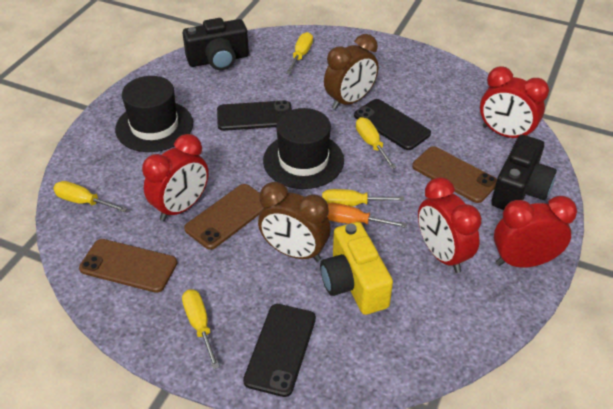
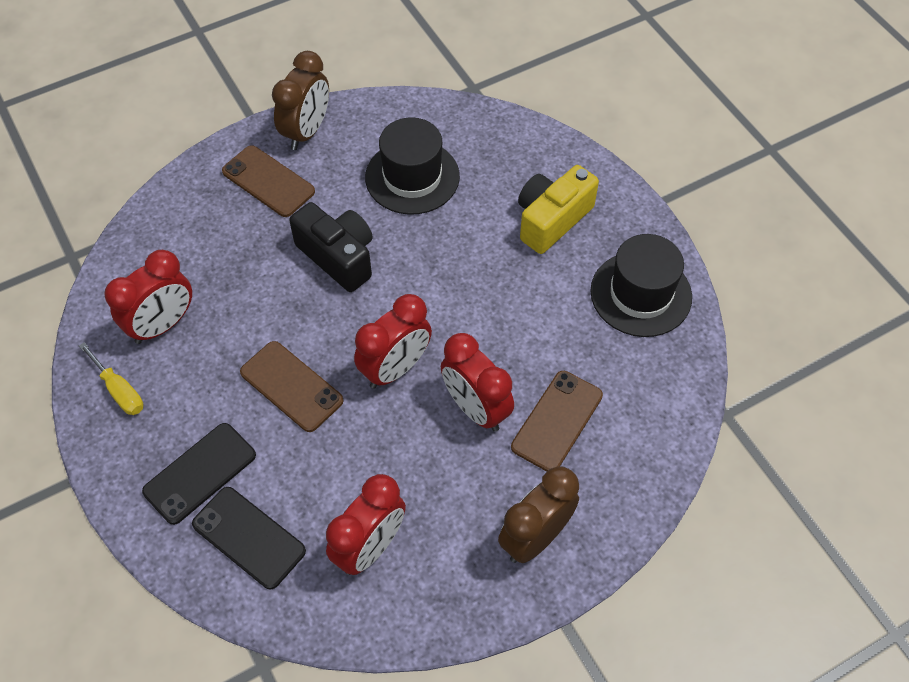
black camera: 2 -> 1
black phone: 3 -> 2
orange screwdriver: 1 -> 0
yellow screwdriver: 5 -> 1

